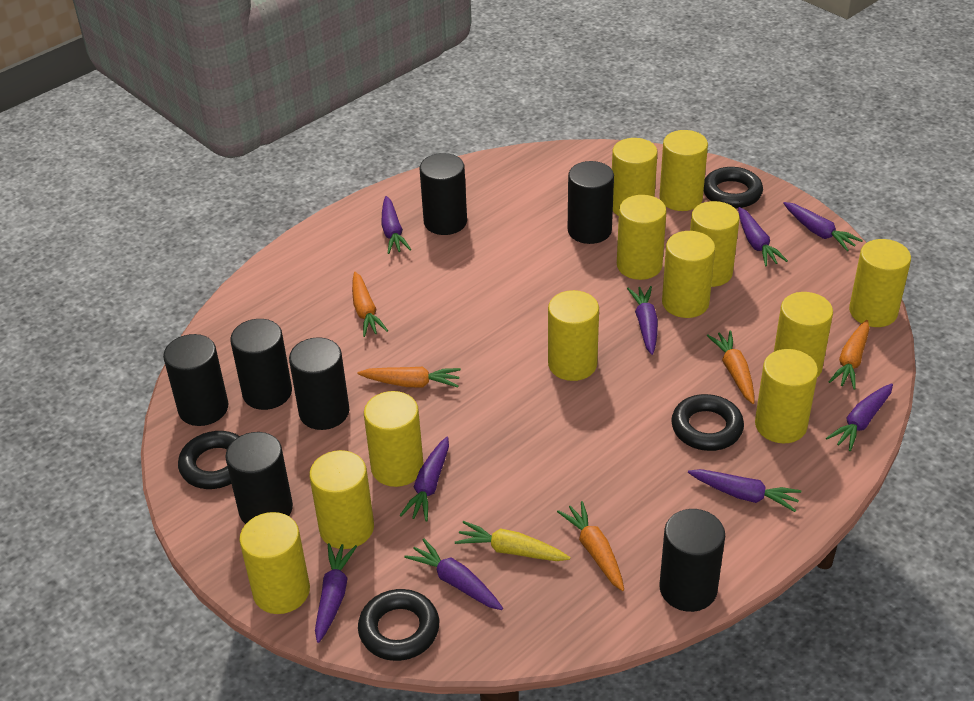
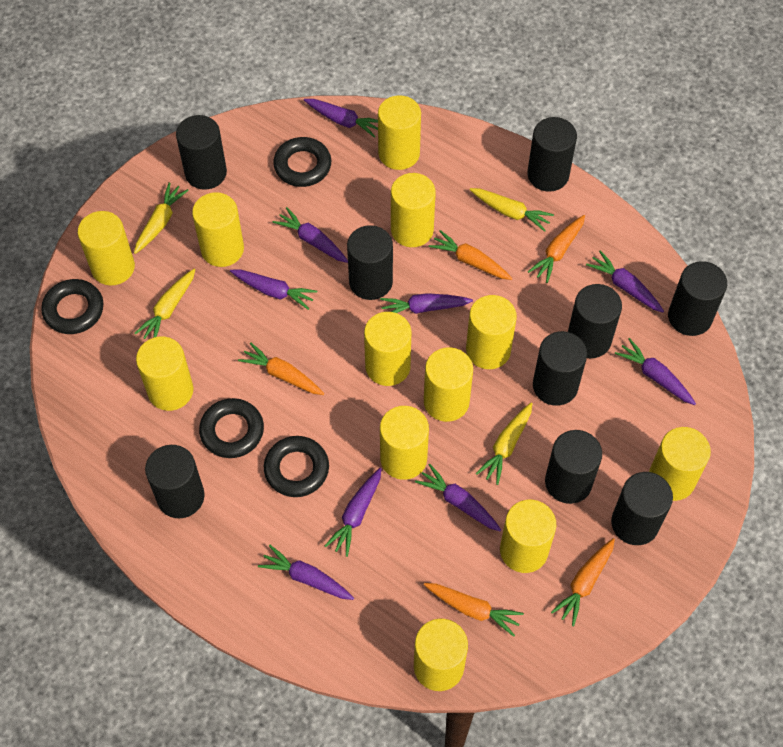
black cylinder: 7 -> 9
yellow carrot: 1 -> 4

